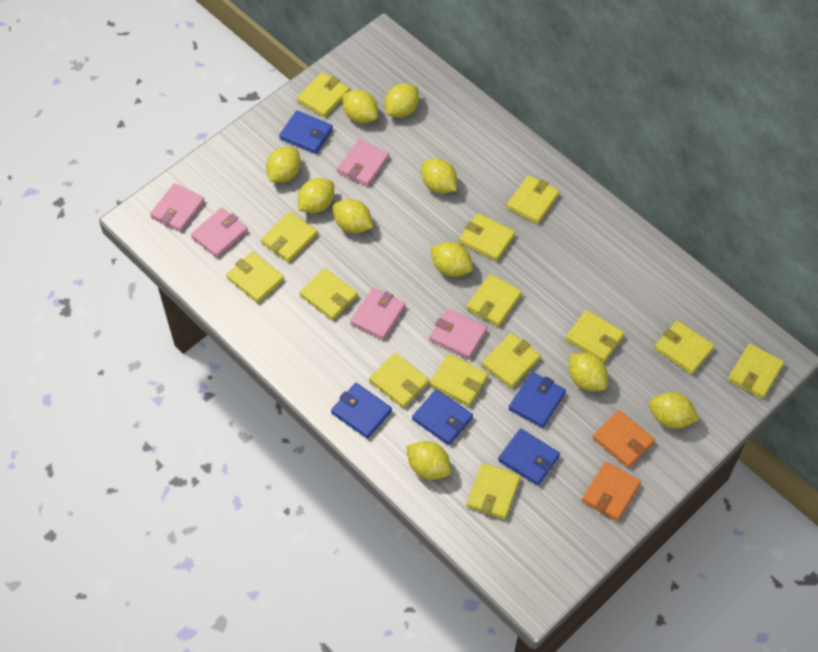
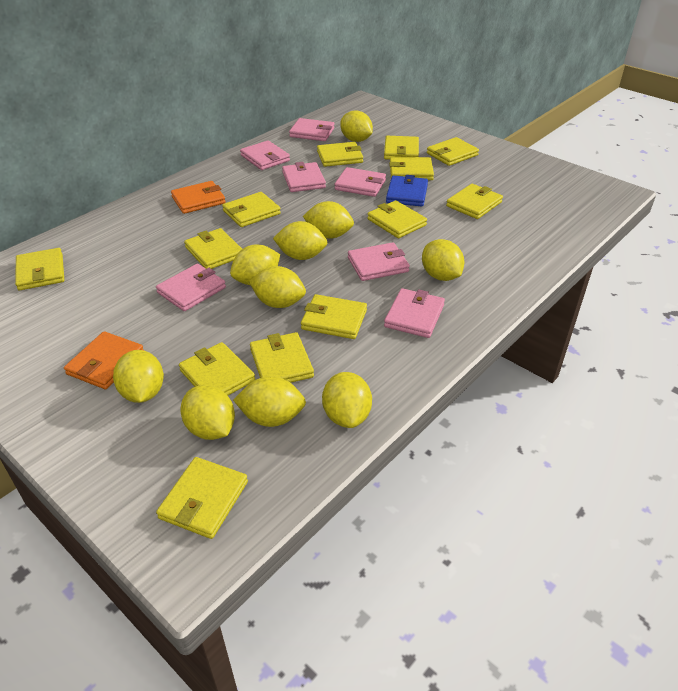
blue wallet: 5 -> 1
pink wallet: 5 -> 7
yellow wallet: 14 -> 13

